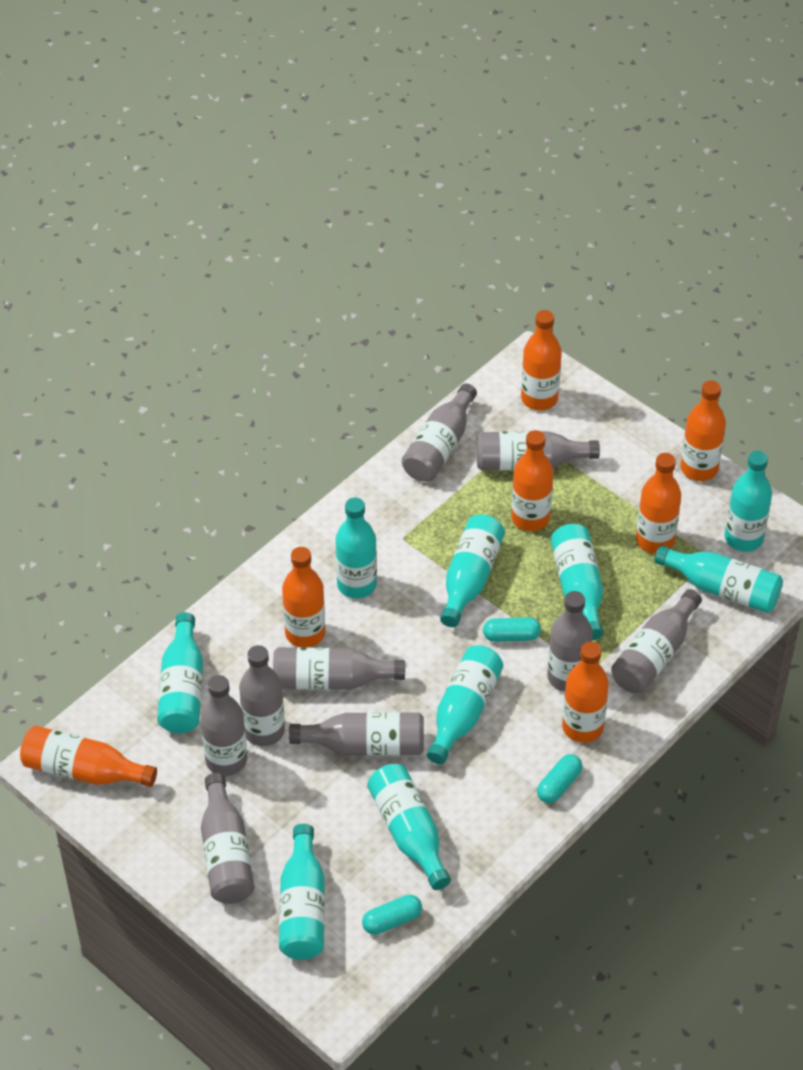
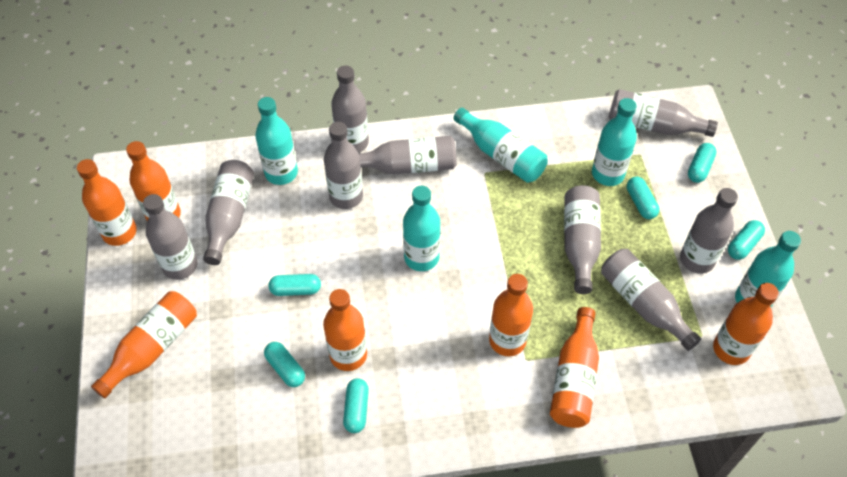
turquoise bottle: 9 -> 5
turquoise capsule: 3 -> 6

